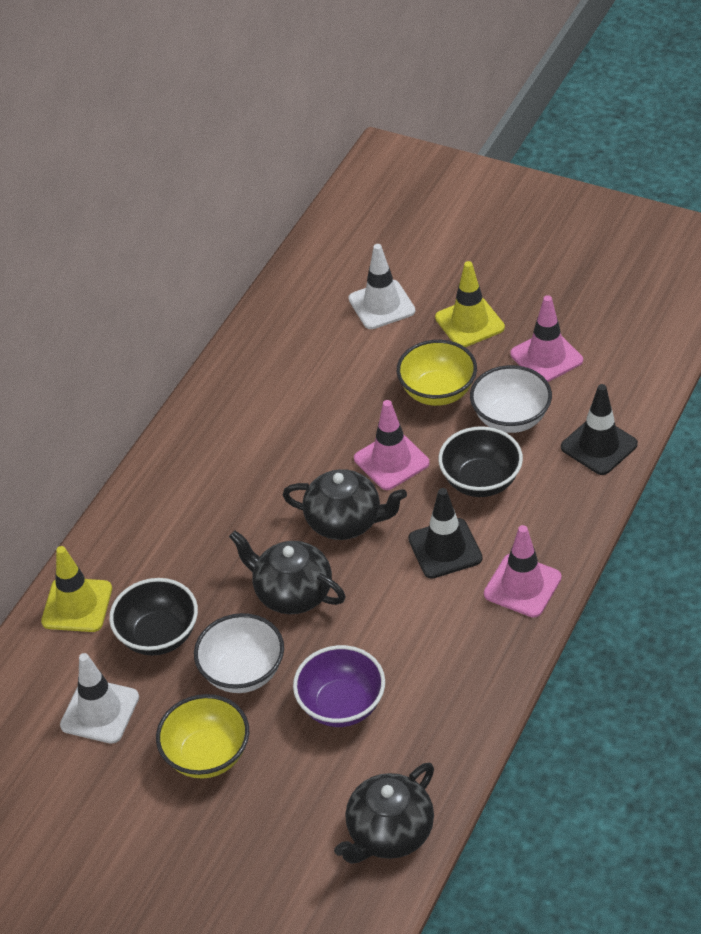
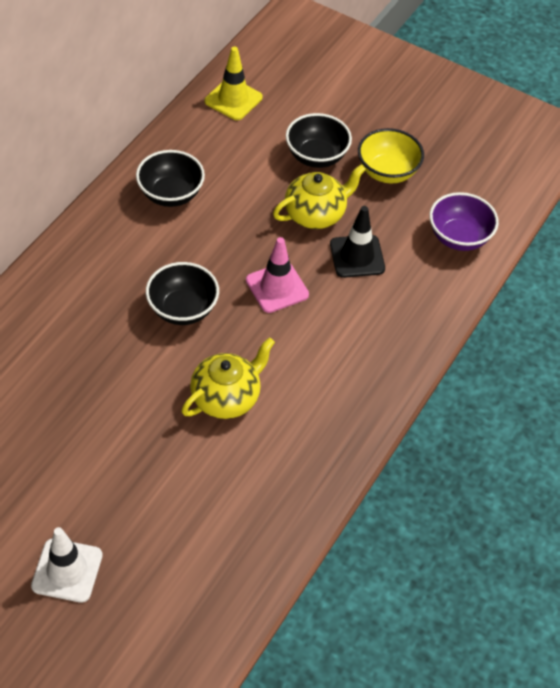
black bowl: 2 -> 3
black teapot: 3 -> 0
black traffic cone: 2 -> 1
pink traffic cone: 3 -> 1
white bowl: 2 -> 0
white traffic cone: 2 -> 1
yellow bowl: 2 -> 1
yellow teapot: 0 -> 2
yellow traffic cone: 2 -> 1

